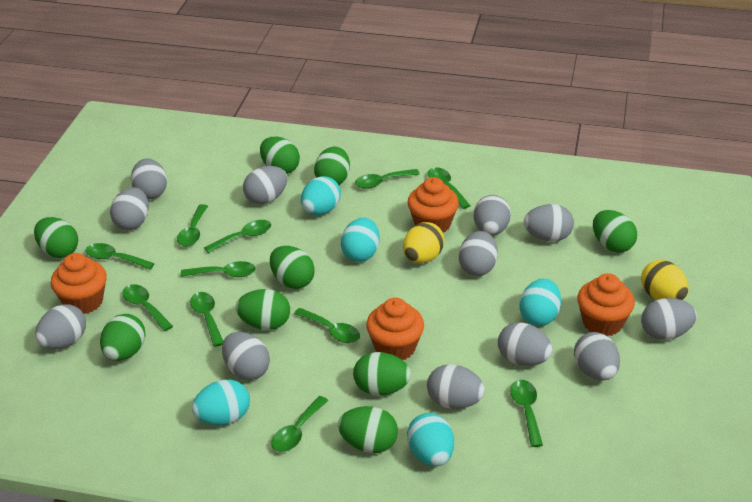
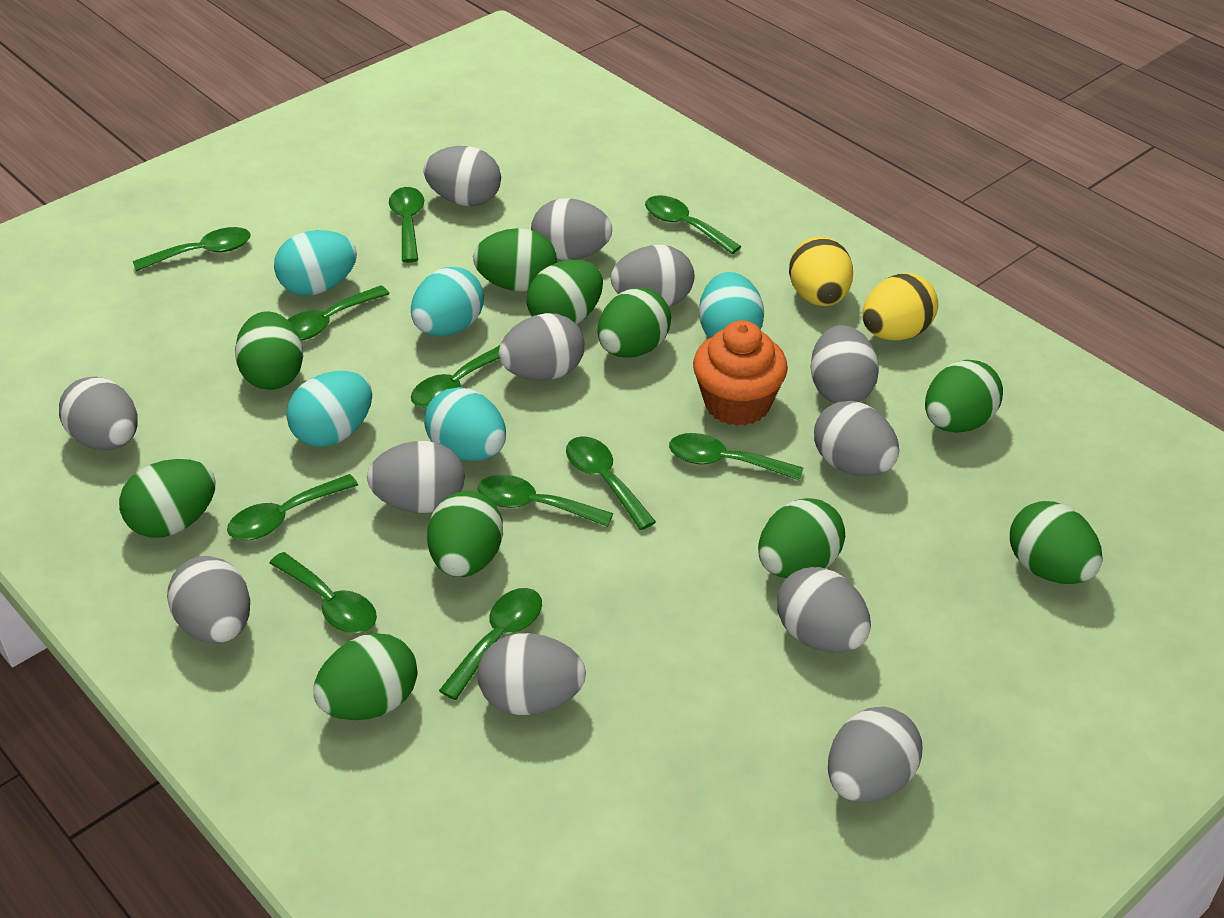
green egg: 9 -> 10
orange cupcake: 4 -> 1

